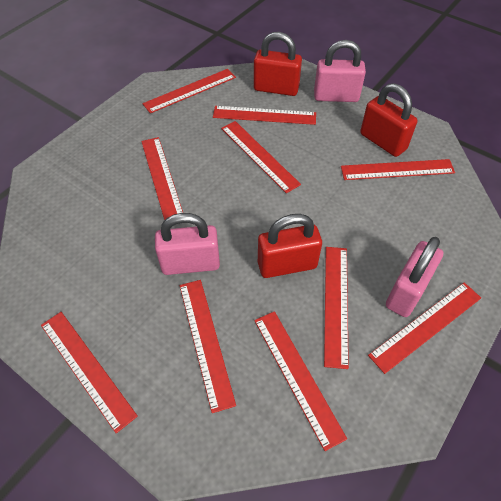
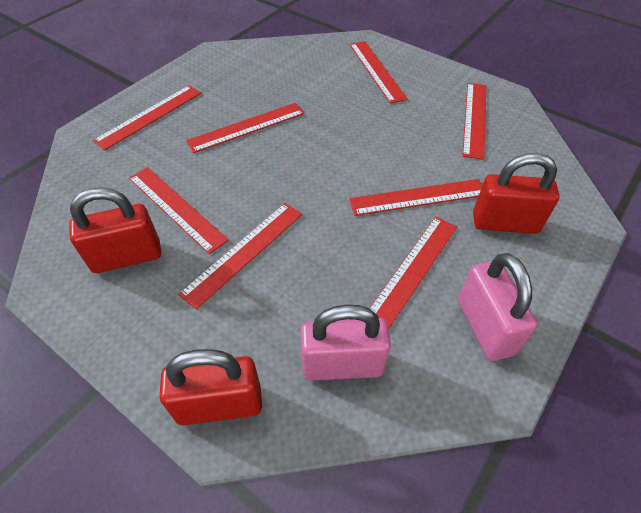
pink padlock: 3 -> 2
red ruler: 10 -> 8

